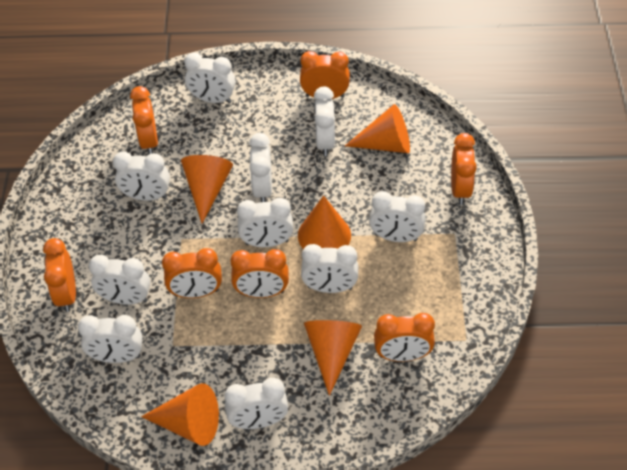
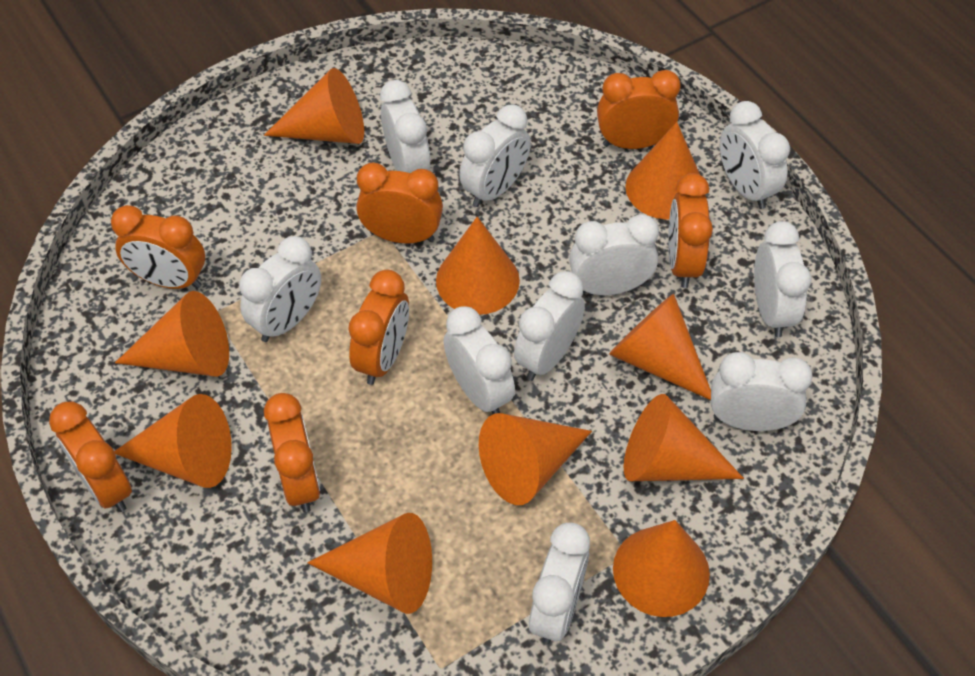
orange cone: 5 -> 10

